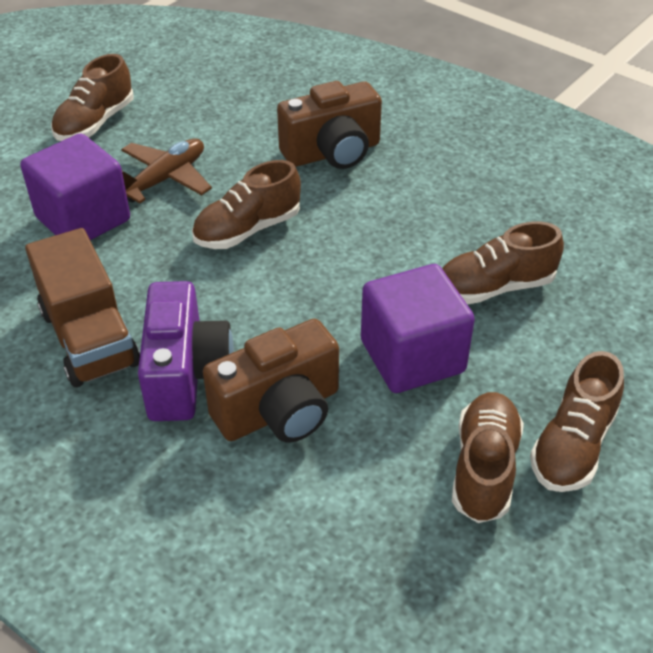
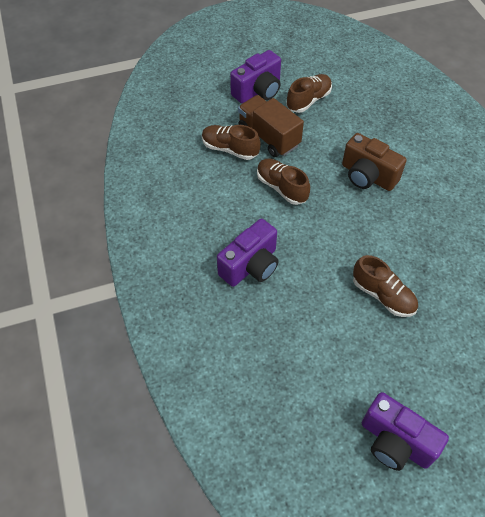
brown camera: 2 -> 1
brown plane: 1 -> 0
brown shoe: 5 -> 4
purple camera: 1 -> 3
purple cube: 2 -> 0

